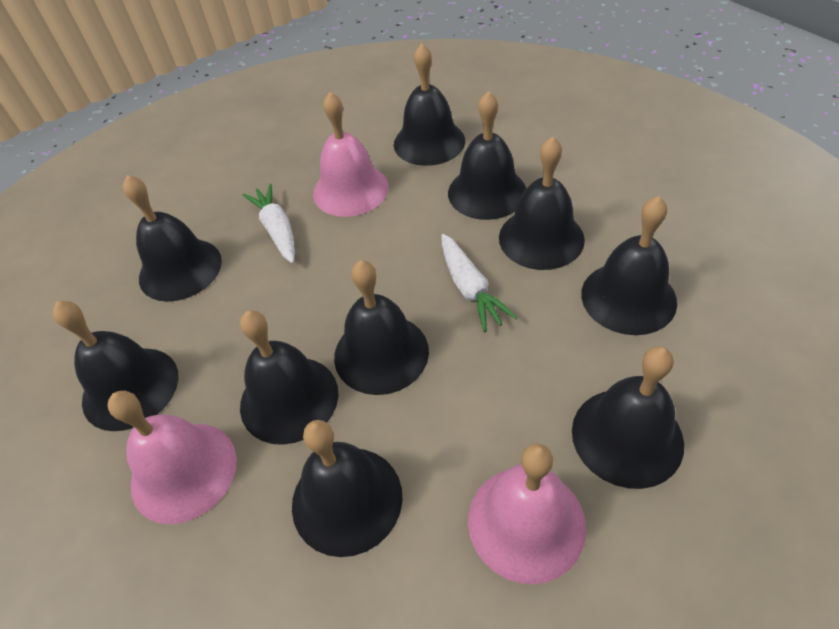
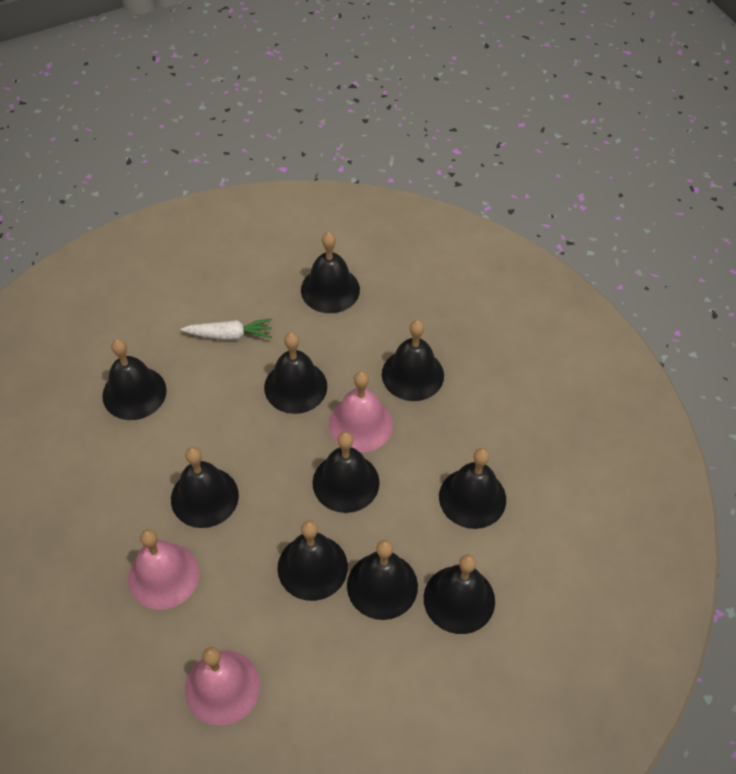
white carrot: 2 -> 1

